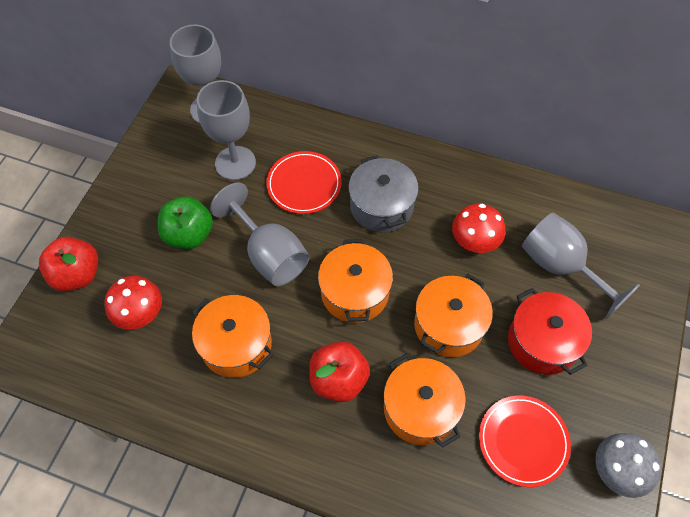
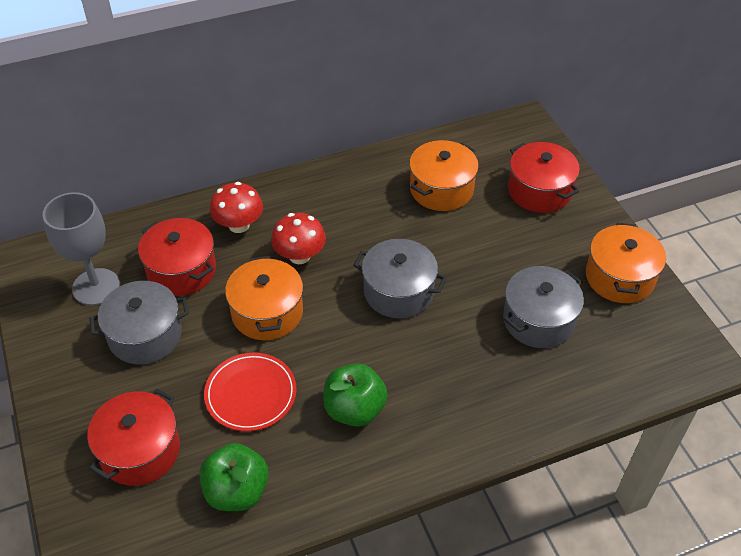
green apple: 1 -> 2
grey goblet: 4 -> 1
grey mushroom: 1 -> 0
grey pot: 1 -> 3
orange pot: 4 -> 3
red apple: 2 -> 0
red plate: 2 -> 1
red pot: 1 -> 3

